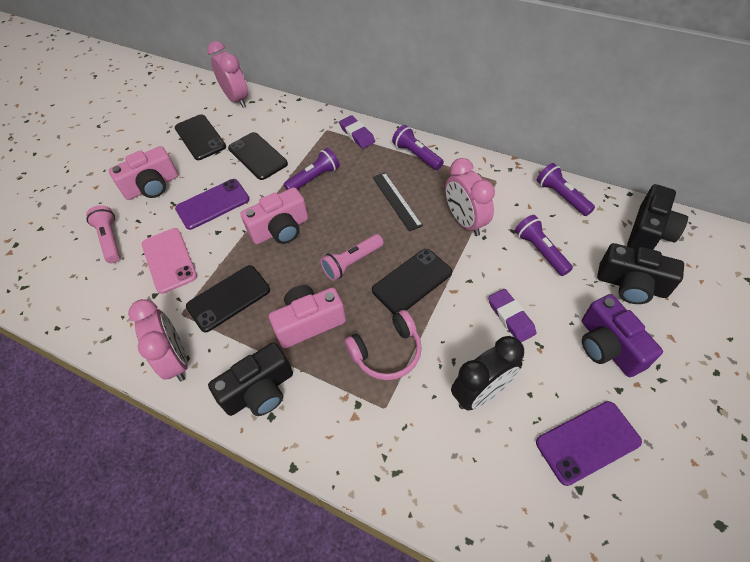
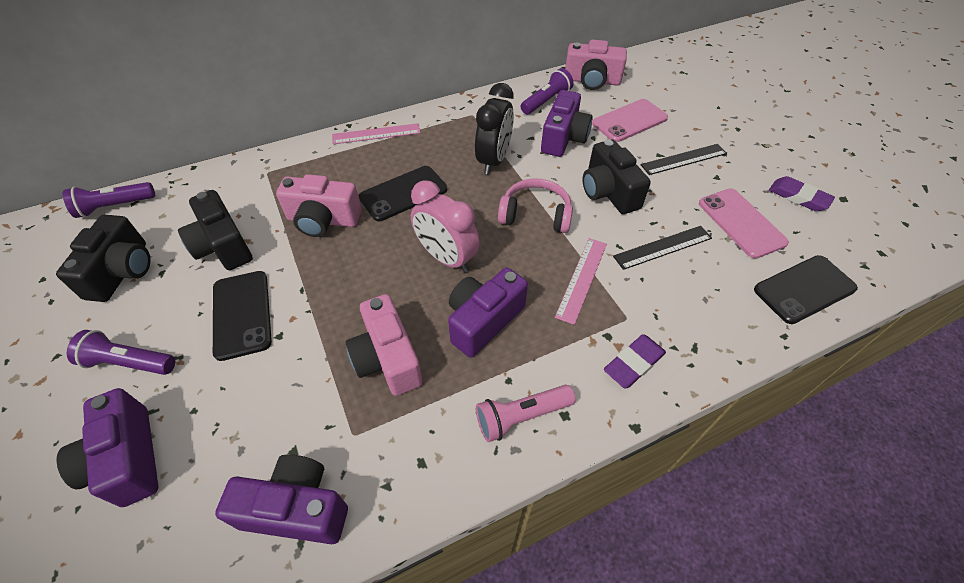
black phone: 4 -> 3
black ruler: 1 -> 2
pink clock: 3 -> 1
pink flashlight: 2 -> 1
pink phone: 1 -> 2
pink ruler: 0 -> 2
purple camera: 1 -> 4
purple flashlight: 4 -> 3
purple phone: 2 -> 0

